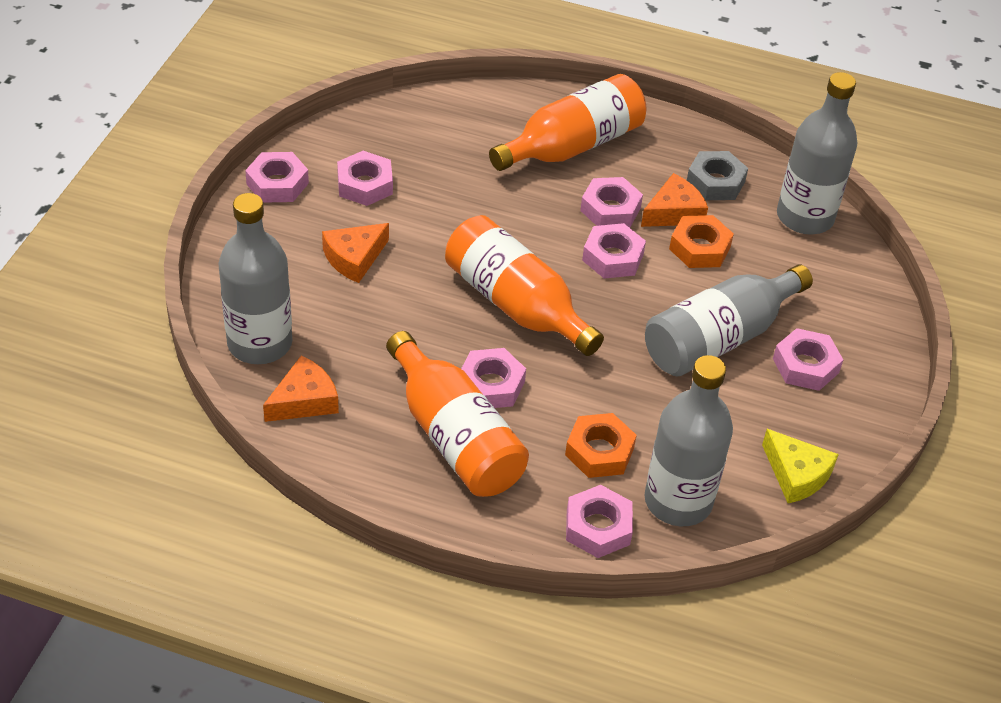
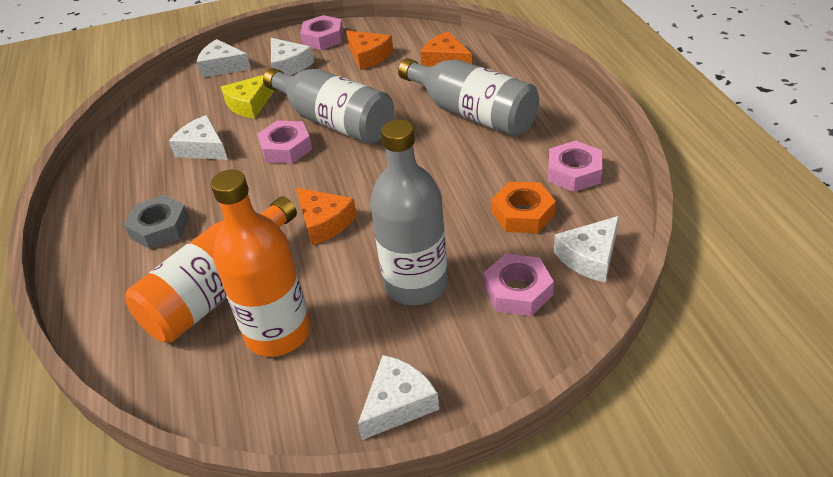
grey bottle: 4 -> 3
orange bottle: 3 -> 2
orange nut: 2 -> 1
pink nut: 7 -> 4
white cheese: 0 -> 5

